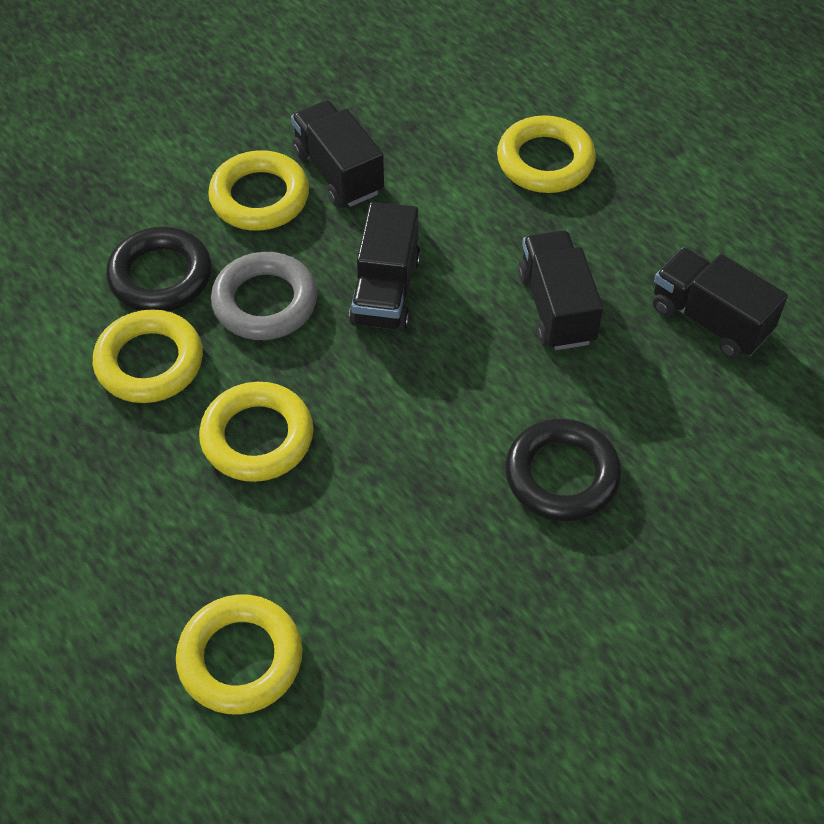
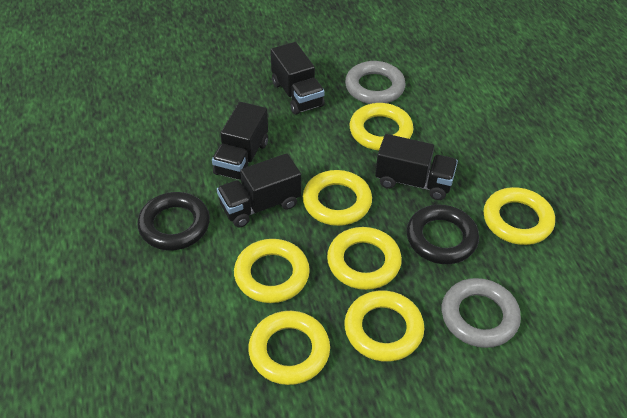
grey ring: 1 -> 2
yellow ring: 5 -> 7

